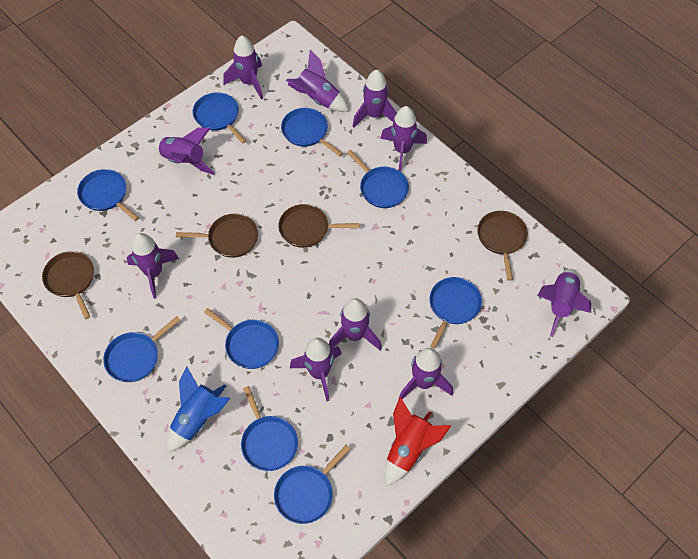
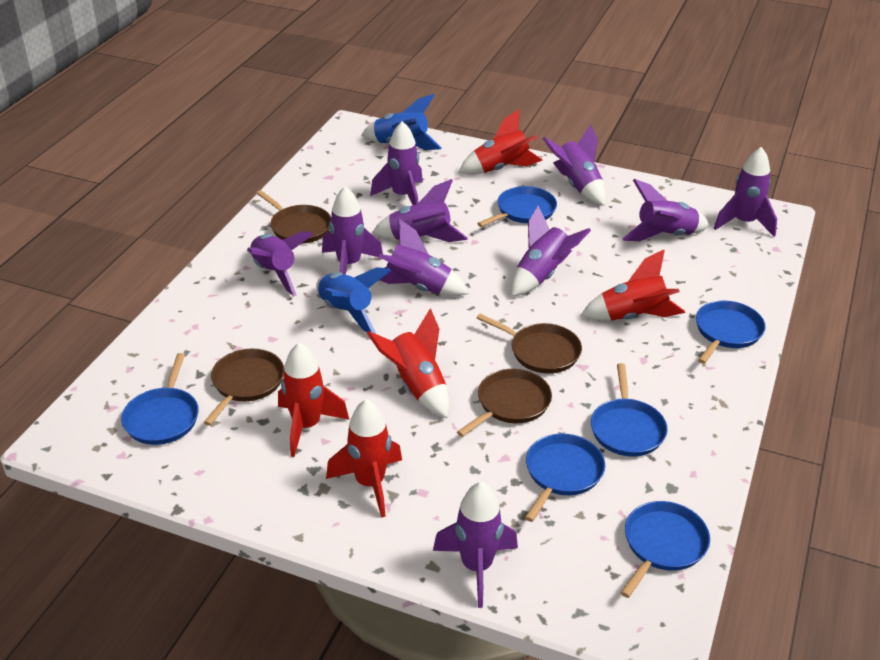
blue pan: 9 -> 6
blue rocket: 1 -> 2
red rocket: 1 -> 5

